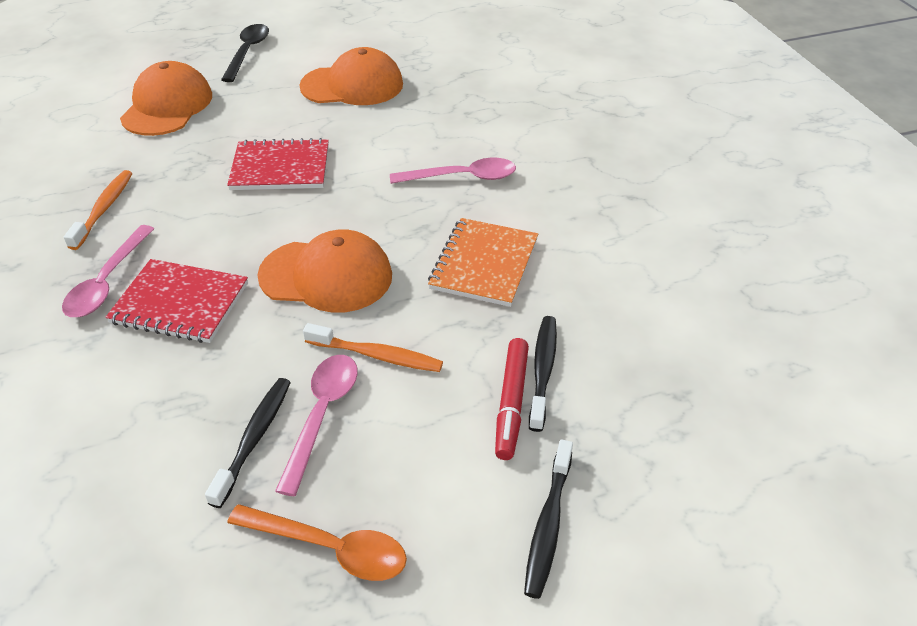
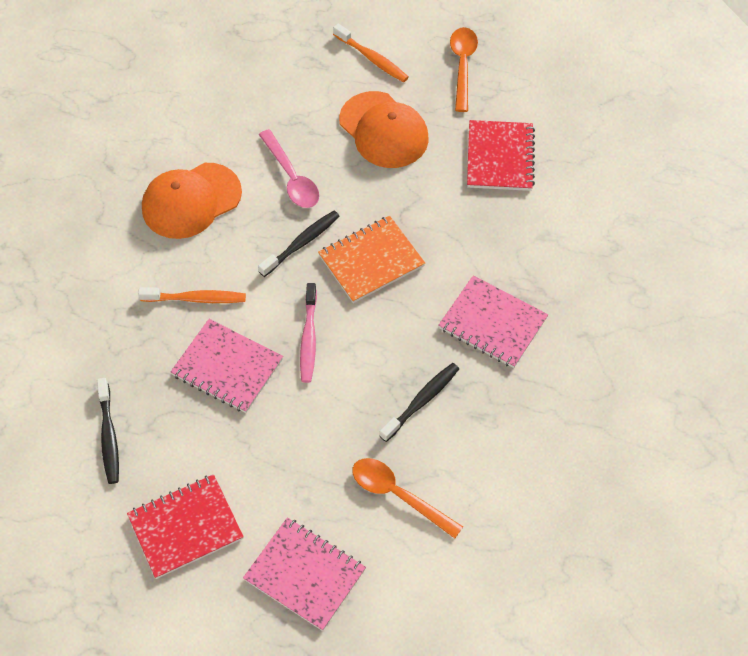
black spoon: 1 -> 0
orange cap: 3 -> 2
orange spoon: 1 -> 2
pink notebook: 0 -> 3
pink spoon: 3 -> 1
pink toothbrush: 0 -> 1
red marker: 1 -> 0

